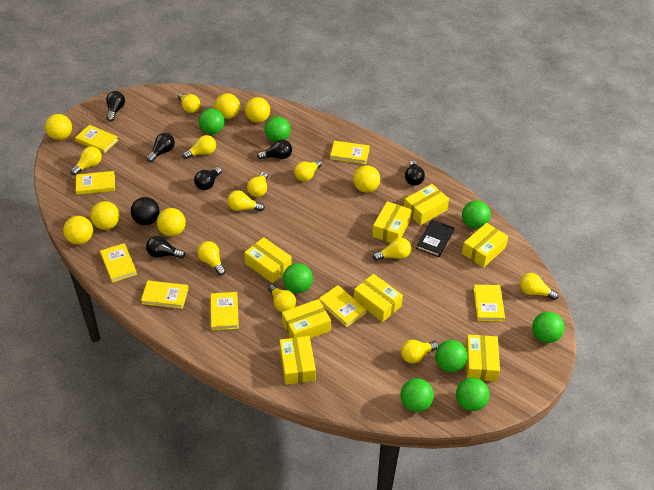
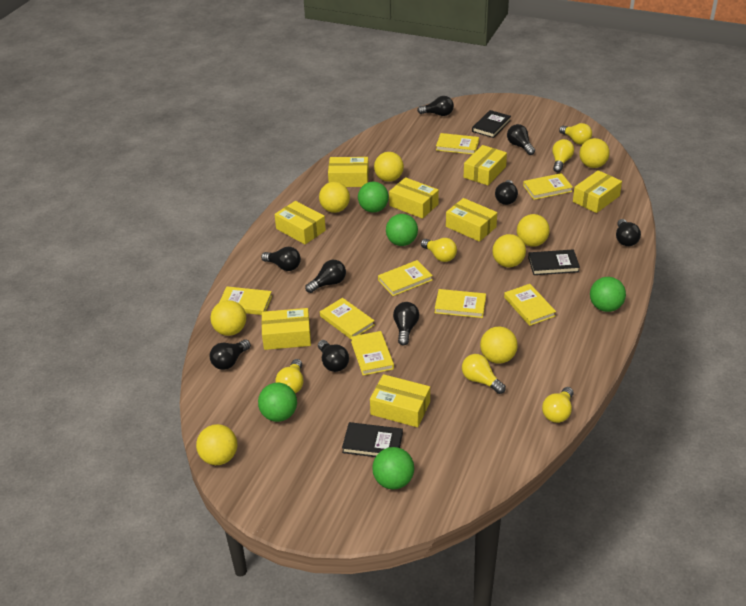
black ball: 1 -> 0
black book: 1 -> 3
black light bulb: 6 -> 9
green ball: 8 -> 5
yellow ball: 7 -> 8
yellow light bulb: 11 -> 6

